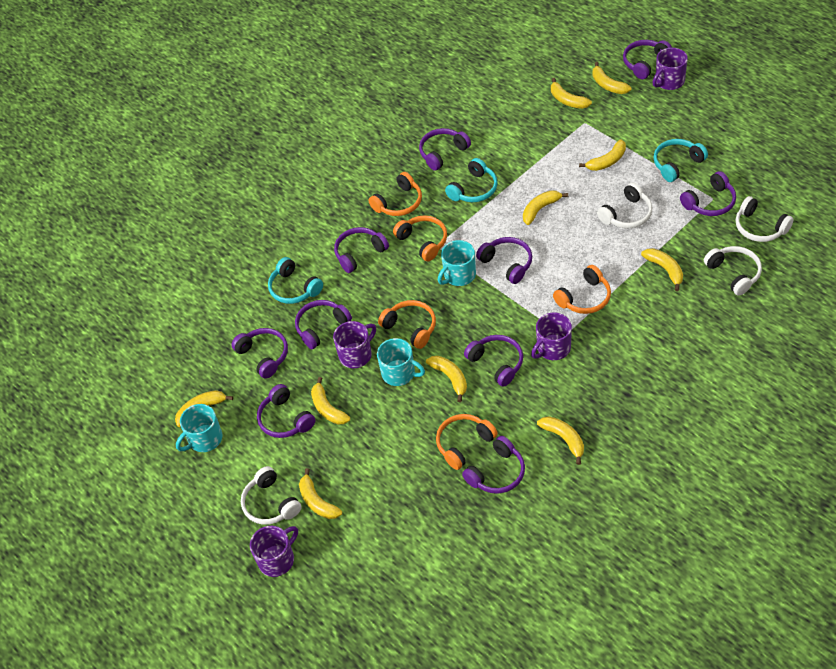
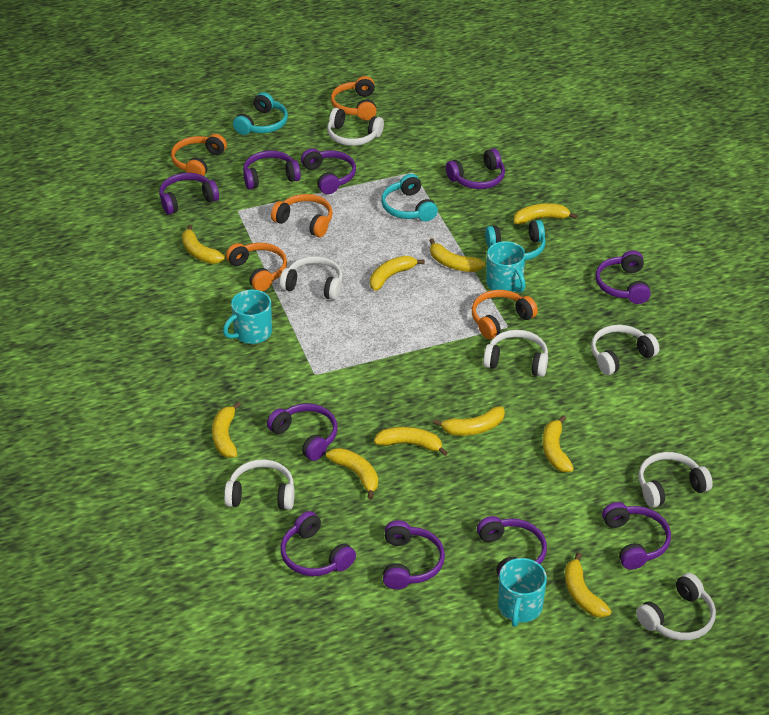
purple mug: 4 -> 0
white headphones: 4 -> 7

